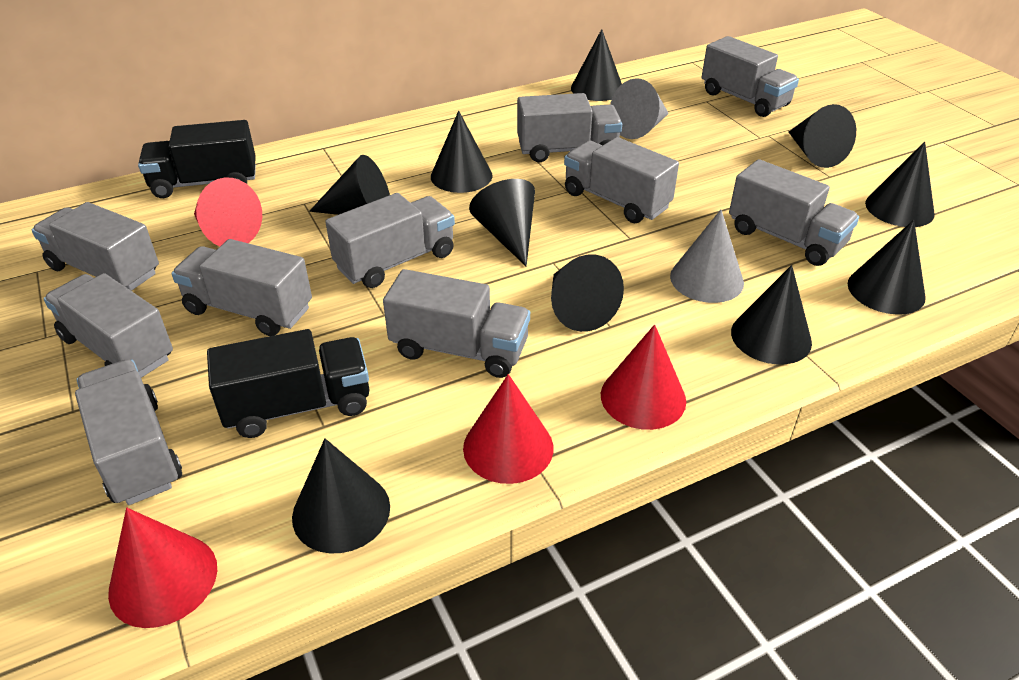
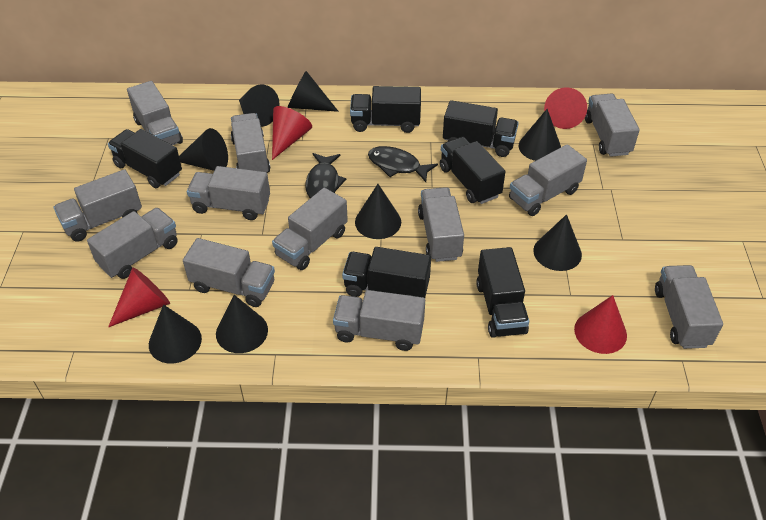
black cone: 10 -> 8
black fish: 0 -> 2
black truck: 2 -> 6
grey cone: 2 -> 0
grey truck: 10 -> 12

